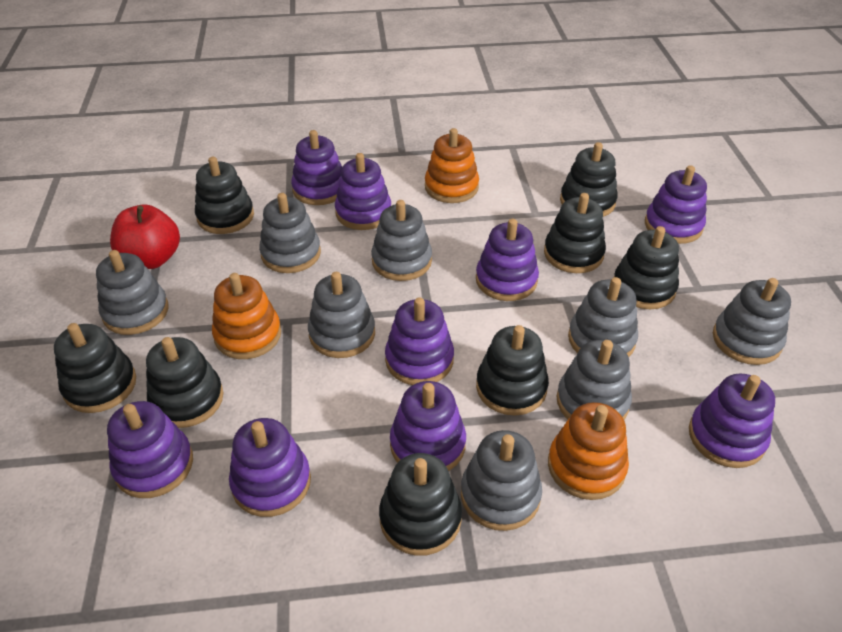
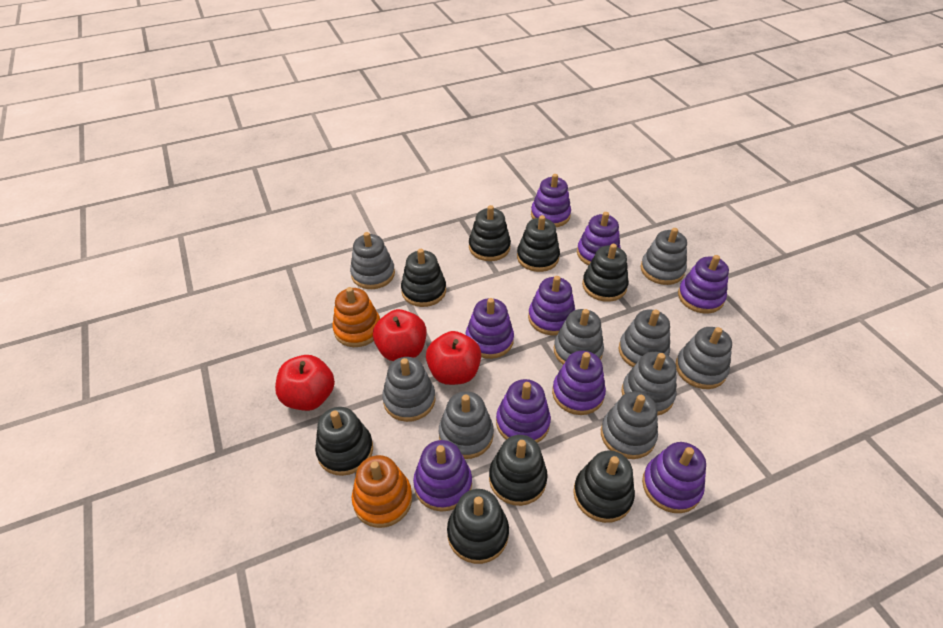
grey stacking toy: 8 -> 9
orange stacking toy: 3 -> 2
red apple: 1 -> 3

